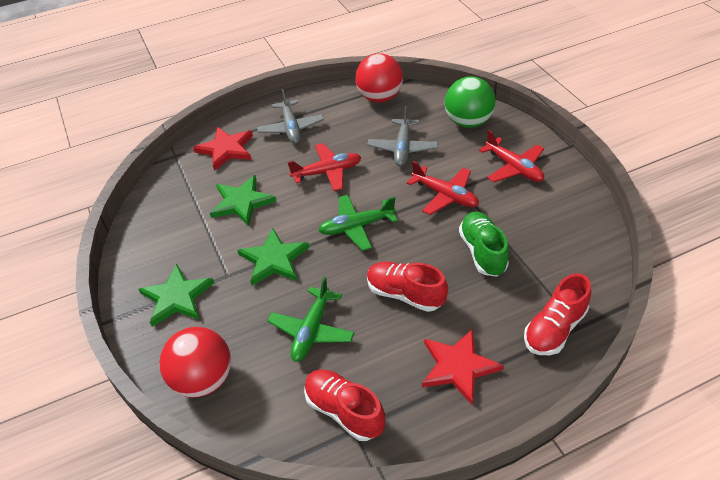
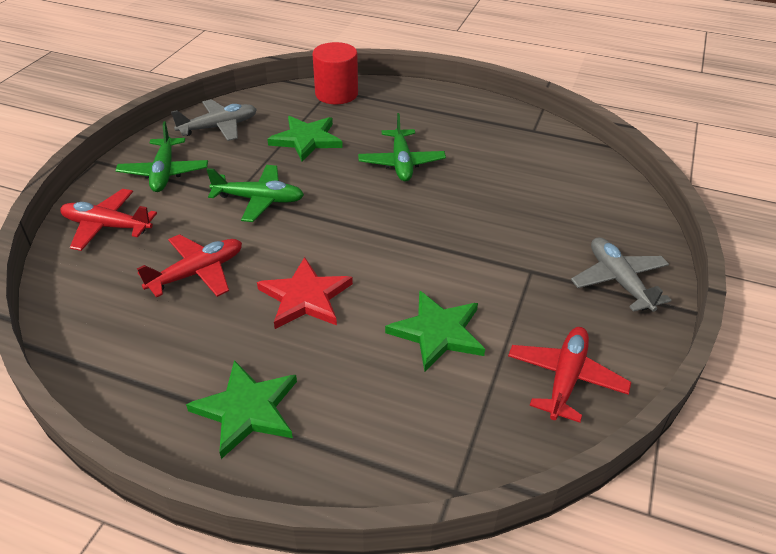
green ball: 1 -> 0
green plane: 2 -> 3
green shoe: 1 -> 0
red ball: 2 -> 0
red cylinder: 0 -> 1
red shoe: 3 -> 0
red star: 2 -> 1

